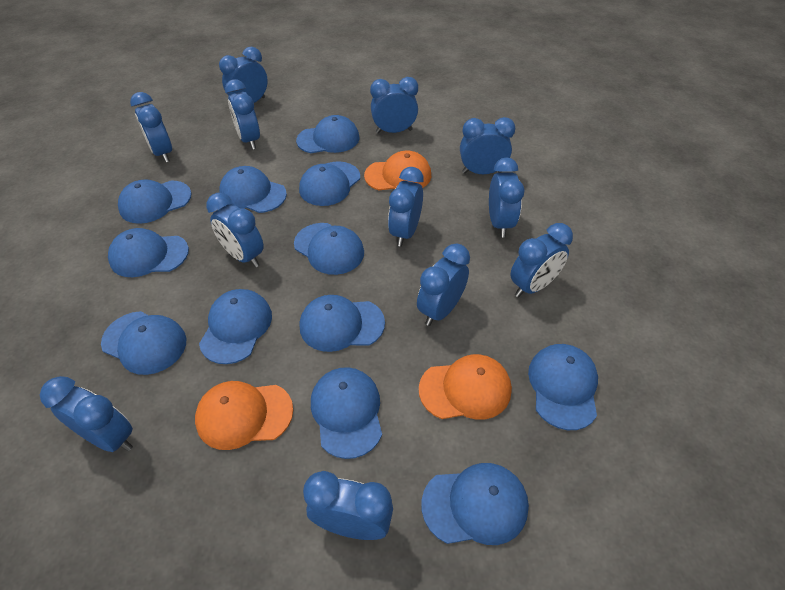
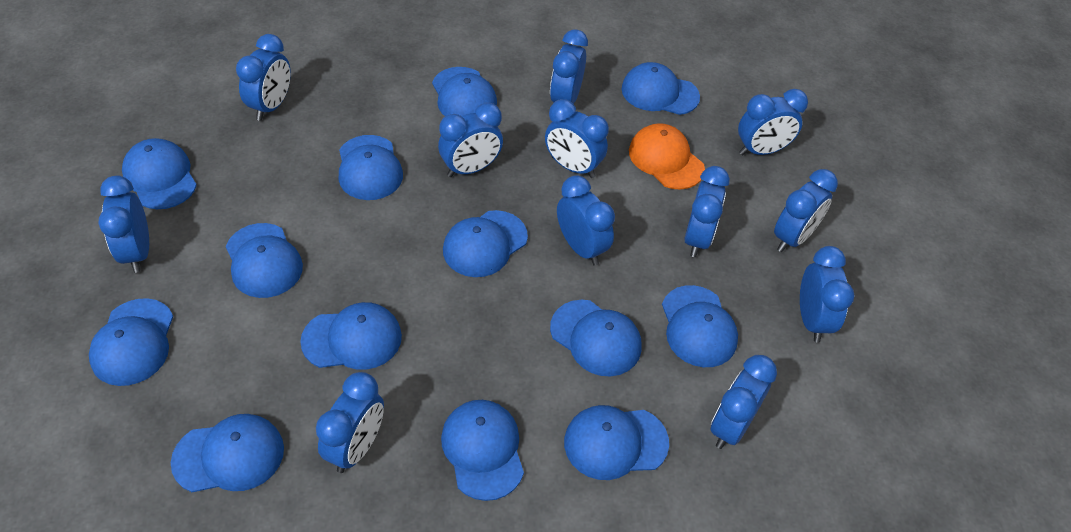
blue cap: 12 -> 13
orange cap: 3 -> 1

